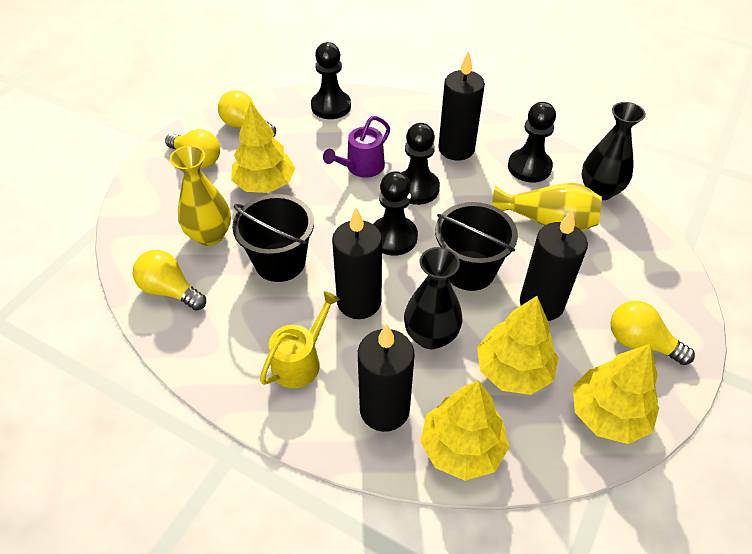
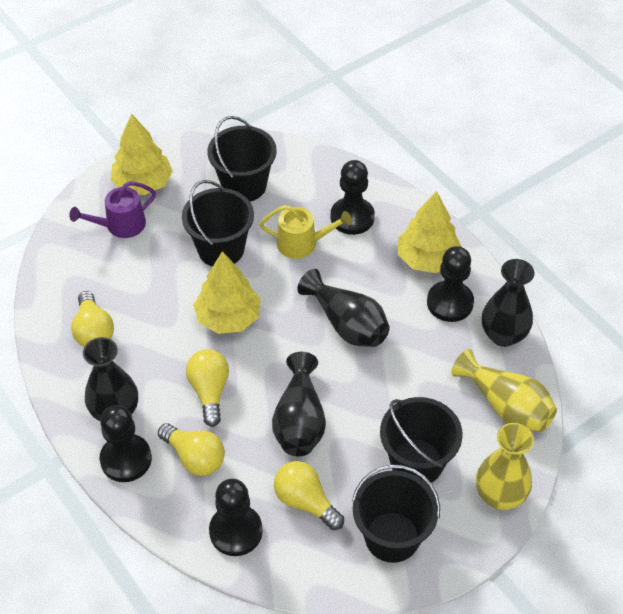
black bucket: 2 -> 4
black candle: 4 -> 0
black vase: 2 -> 4
yellow tree: 4 -> 3

